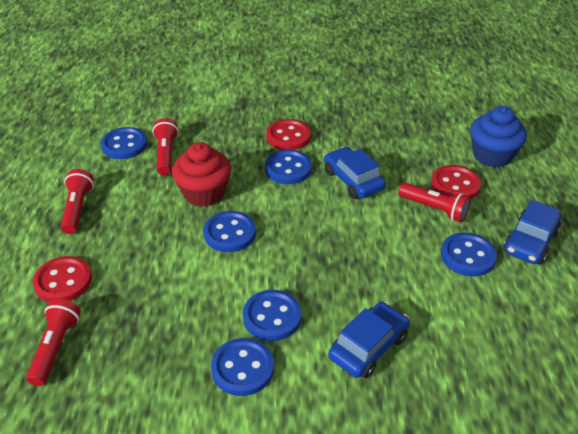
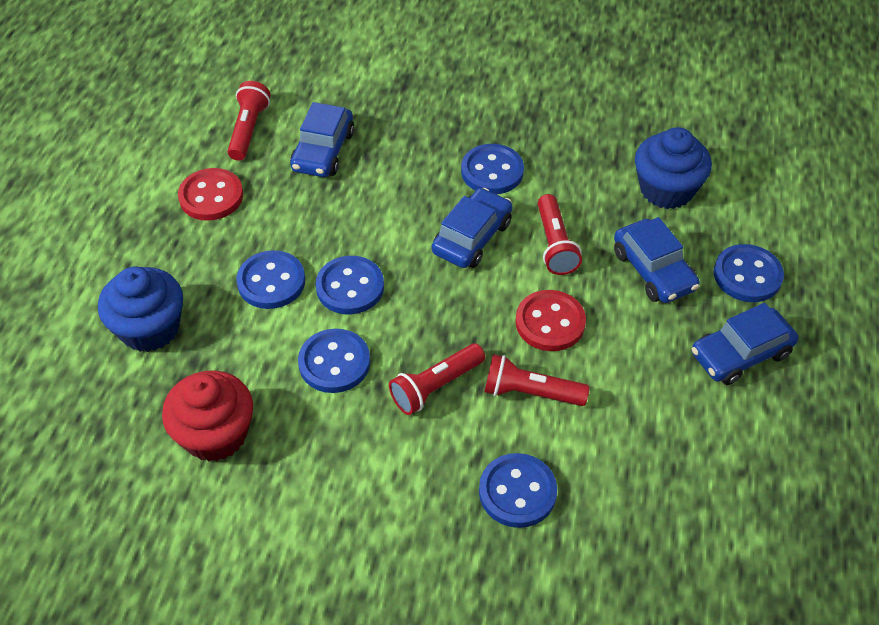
blue car: 3 -> 4
blue cupcake: 1 -> 2
red button: 3 -> 2

